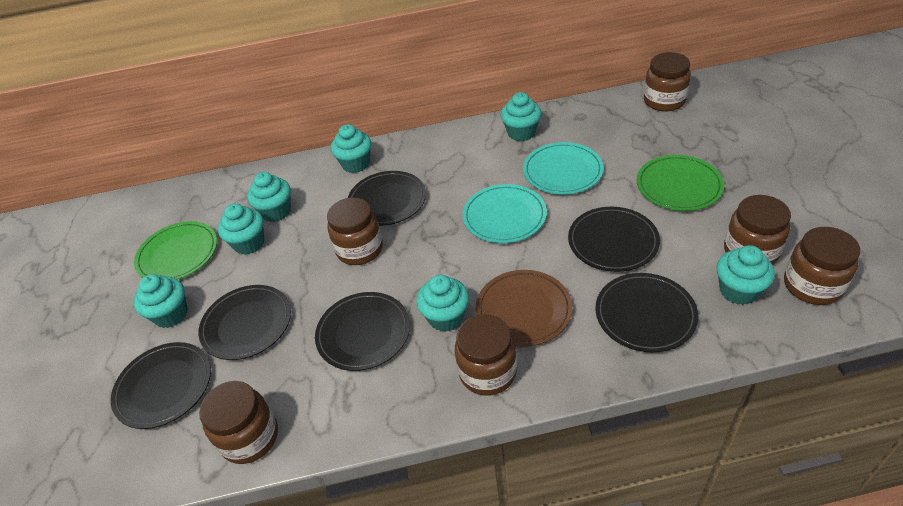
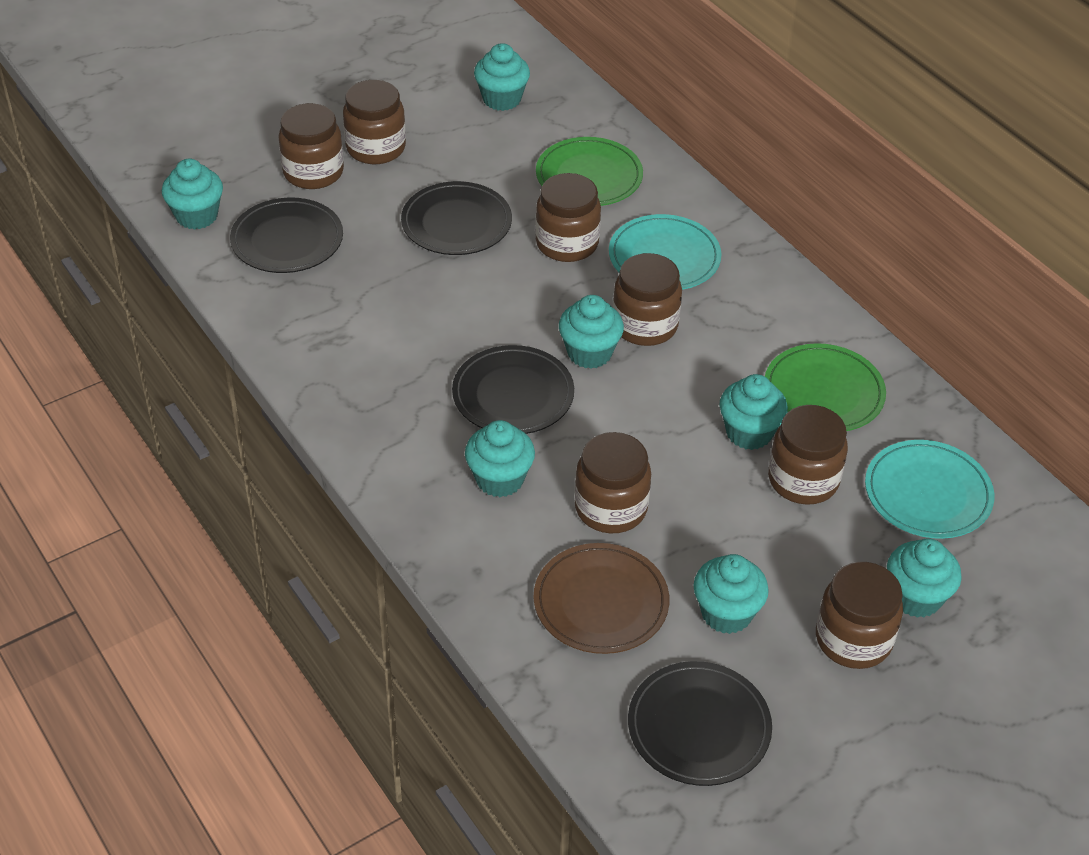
black plate: 6 -> 4
brown jar: 6 -> 7

